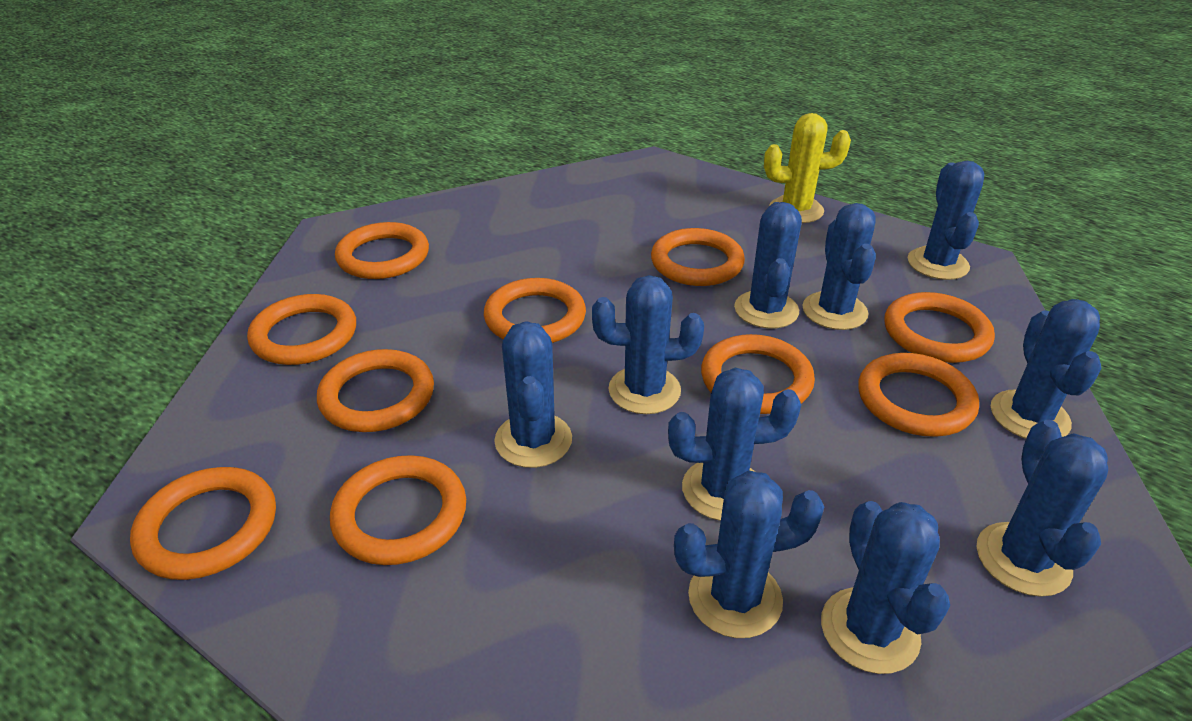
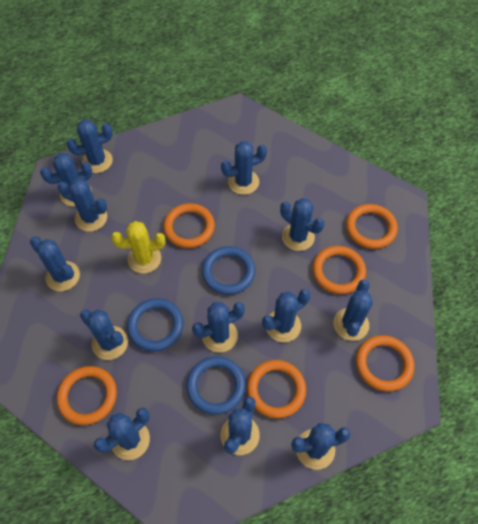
blue cactus: 10 -> 13
blue ring: 0 -> 3
orange ring: 10 -> 6

